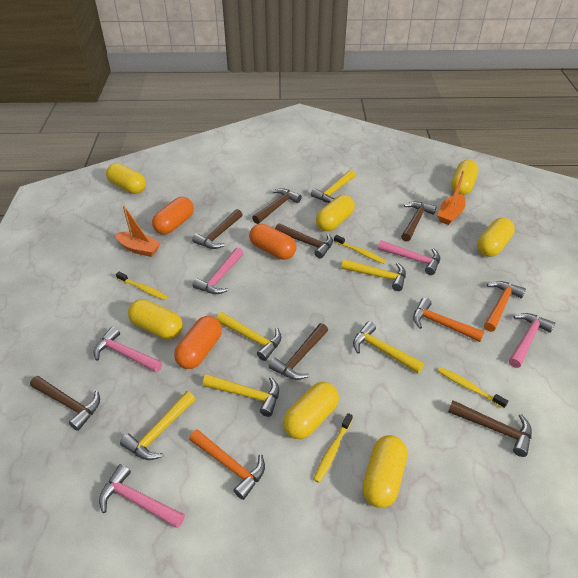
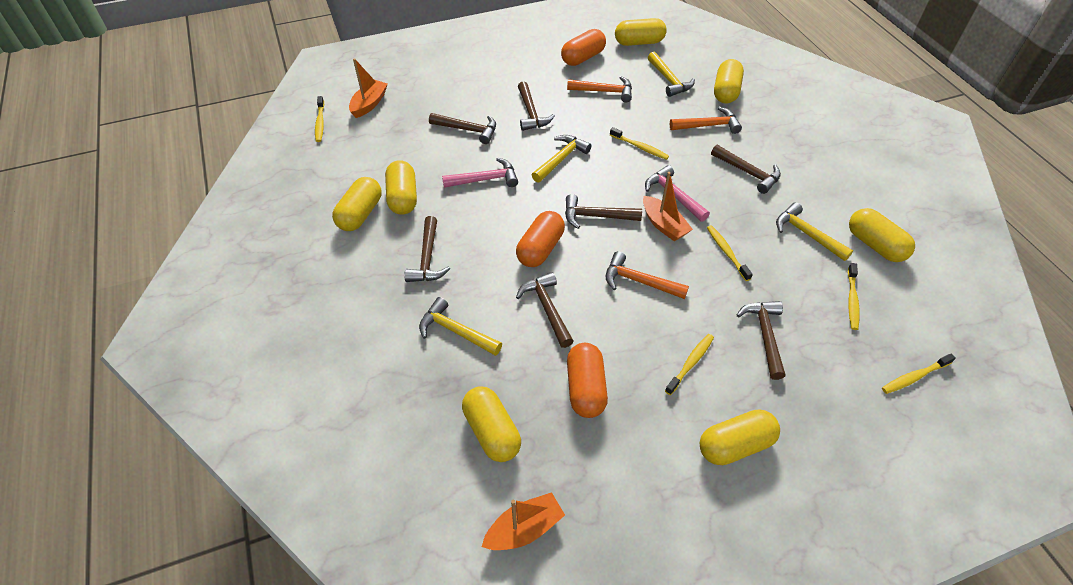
orange boat: 2 -> 3
pink hammer: 5 -> 2
yellow hammer: 6 -> 4
yellow toothbrush: 4 -> 6

